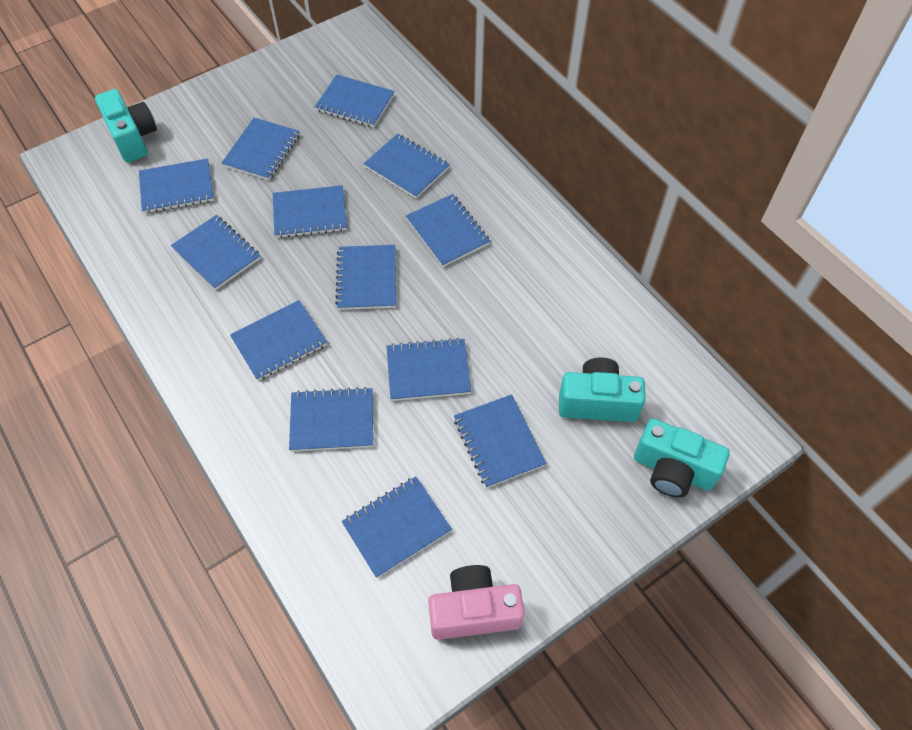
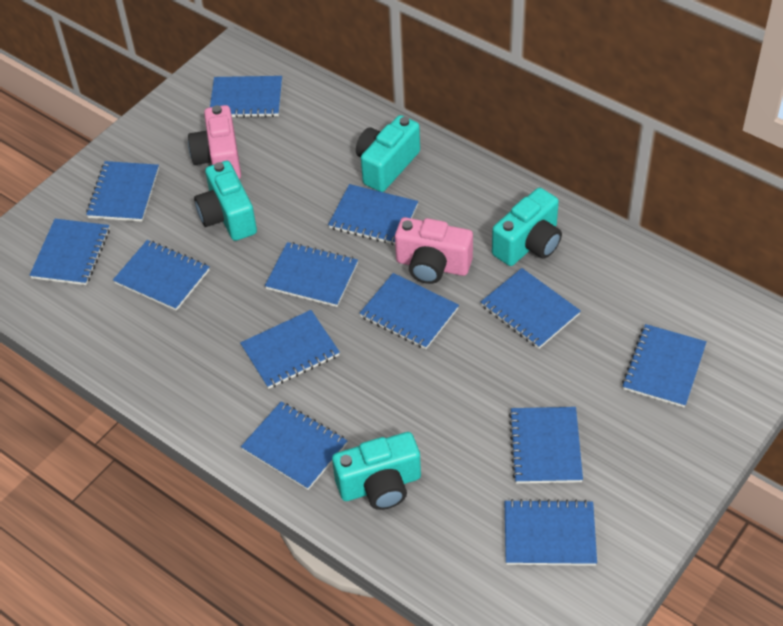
pink camera: 1 -> 2
turquoise camera: 3 -> 4

